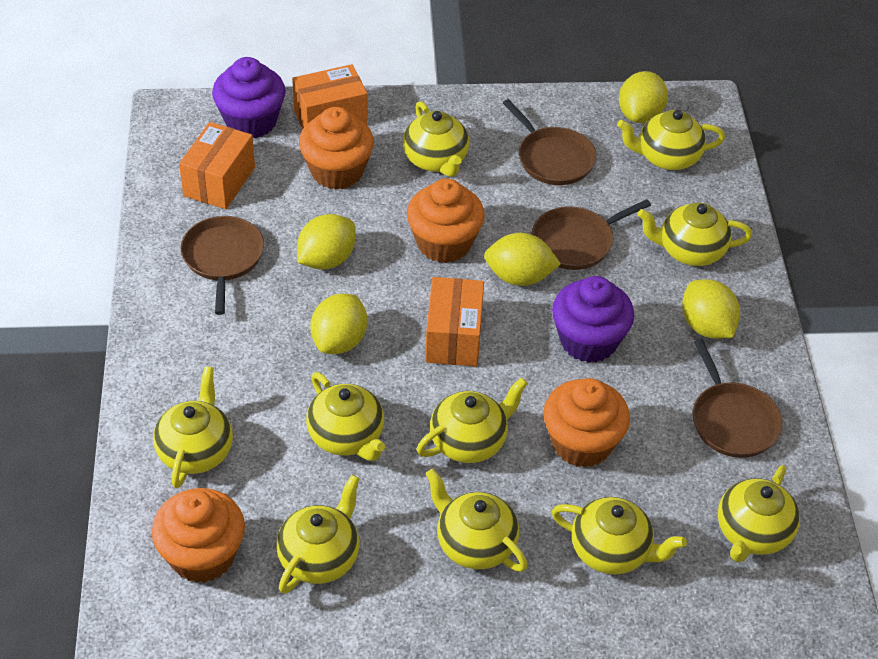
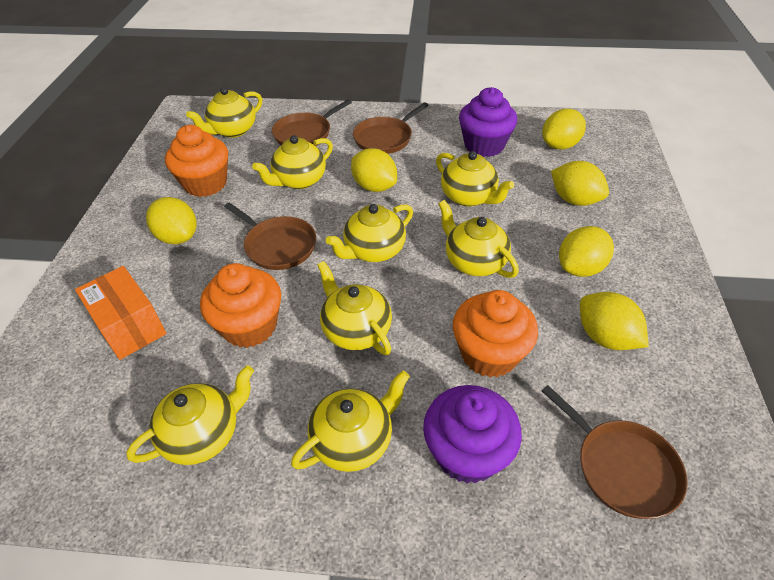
orange box: 3 -> 1
orange cupcake: 4 -> 3
yellow lemon: 5 -> 6
yellow teapot: 10 -> 8

